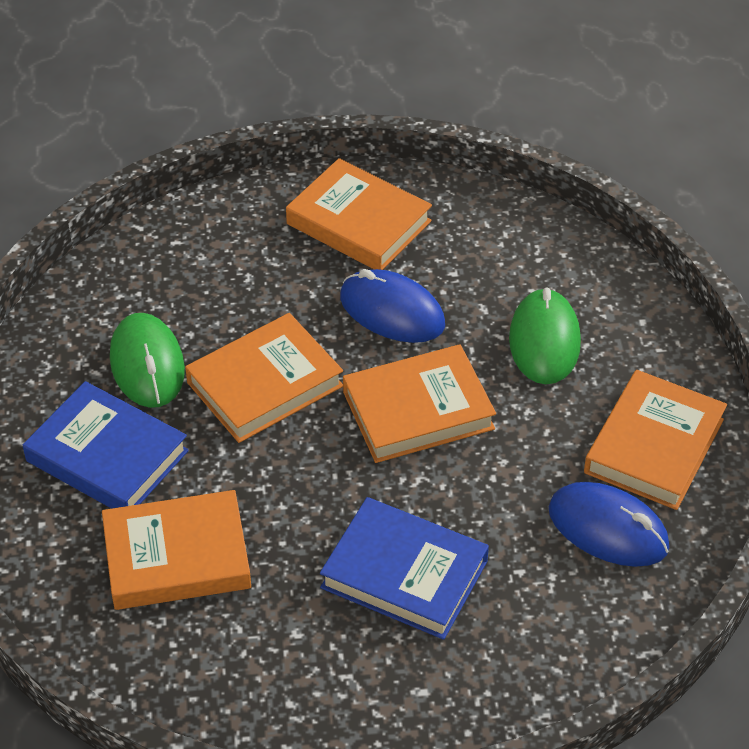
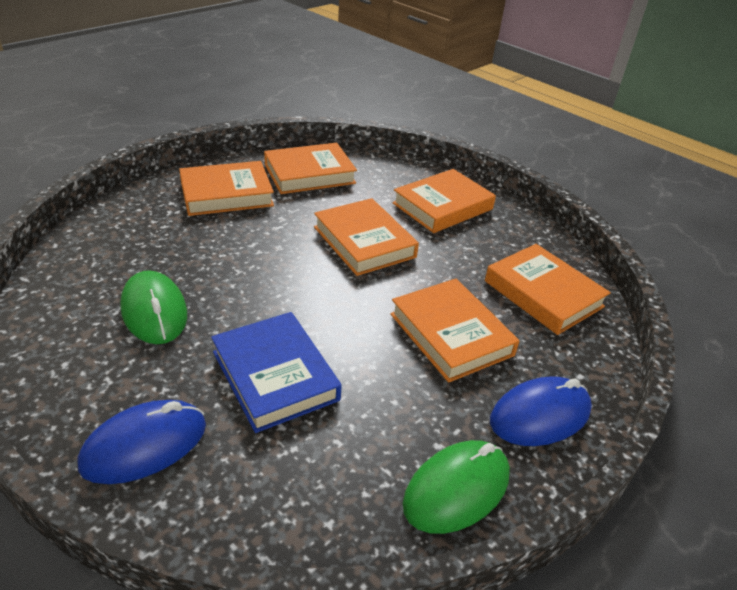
blue book: 2 -> 1
orange book: 5 -> 6

